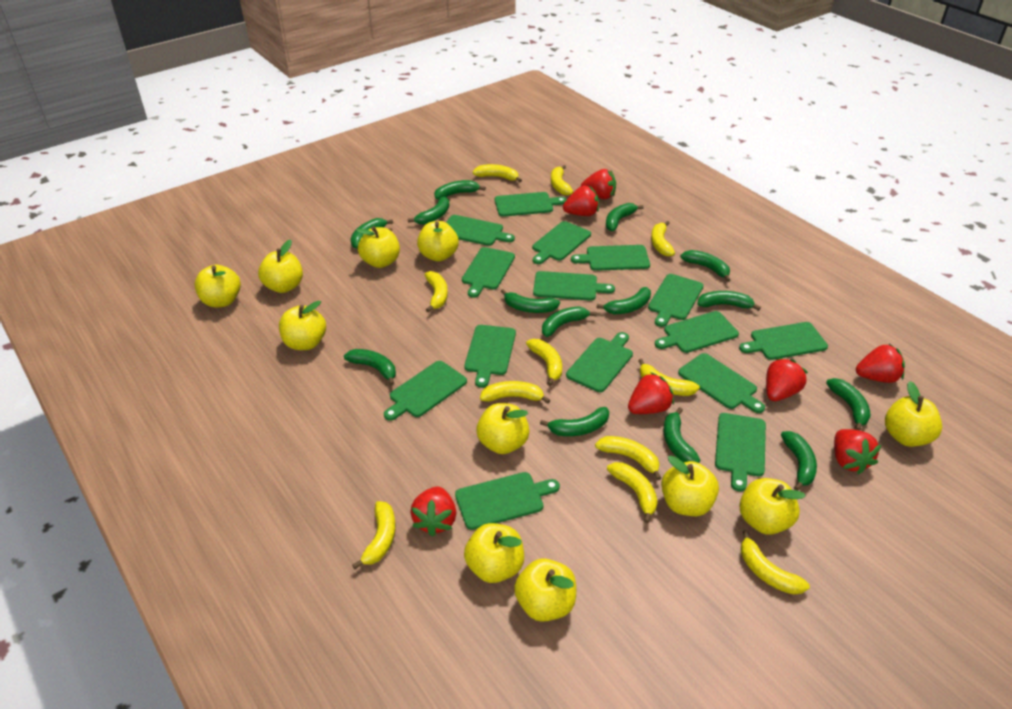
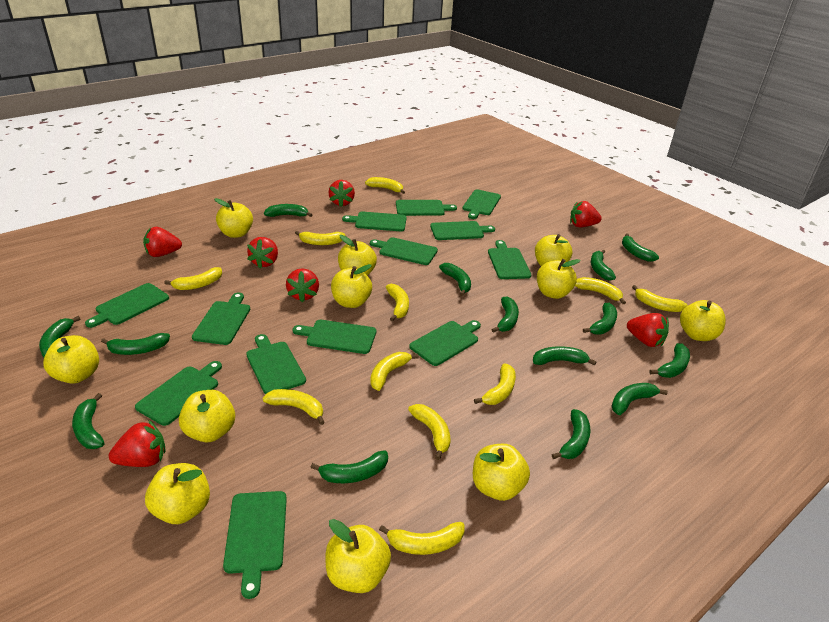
green cutting board: 15 -> 13

